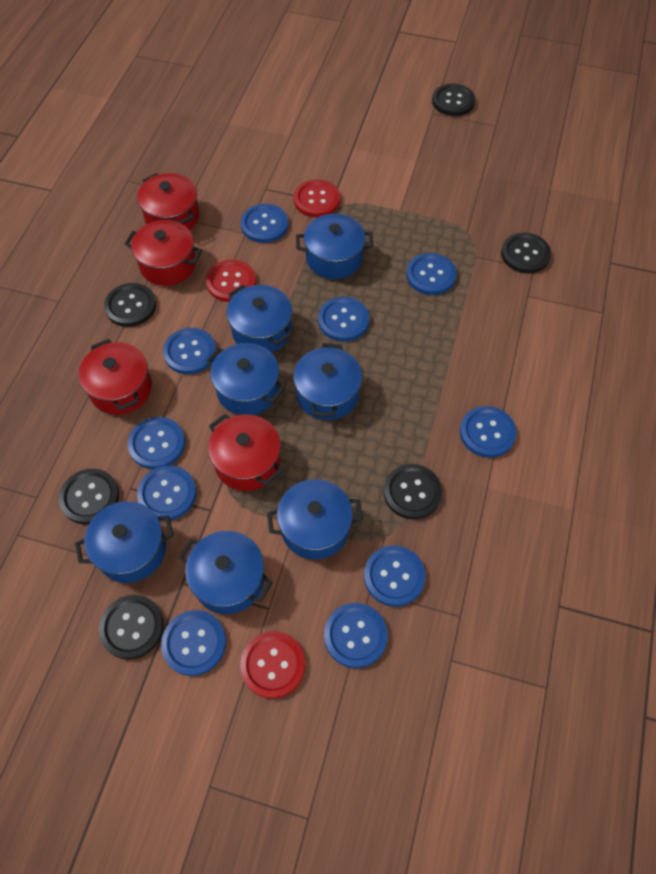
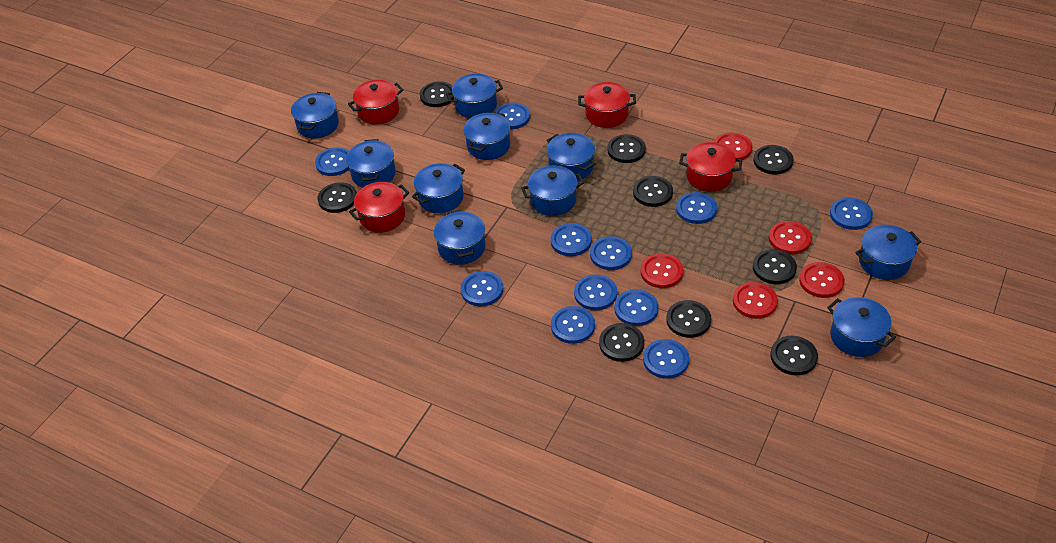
black button: 6 -> 9
blue button: 10 -> 11
blue pot: 7 -> 10
red button: 3 -> 5

